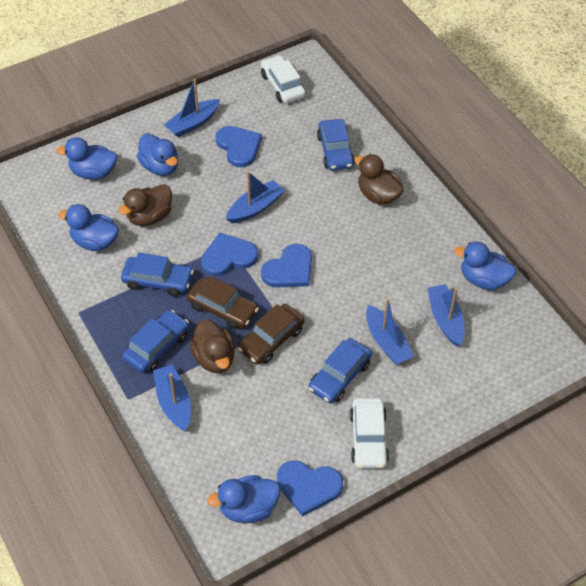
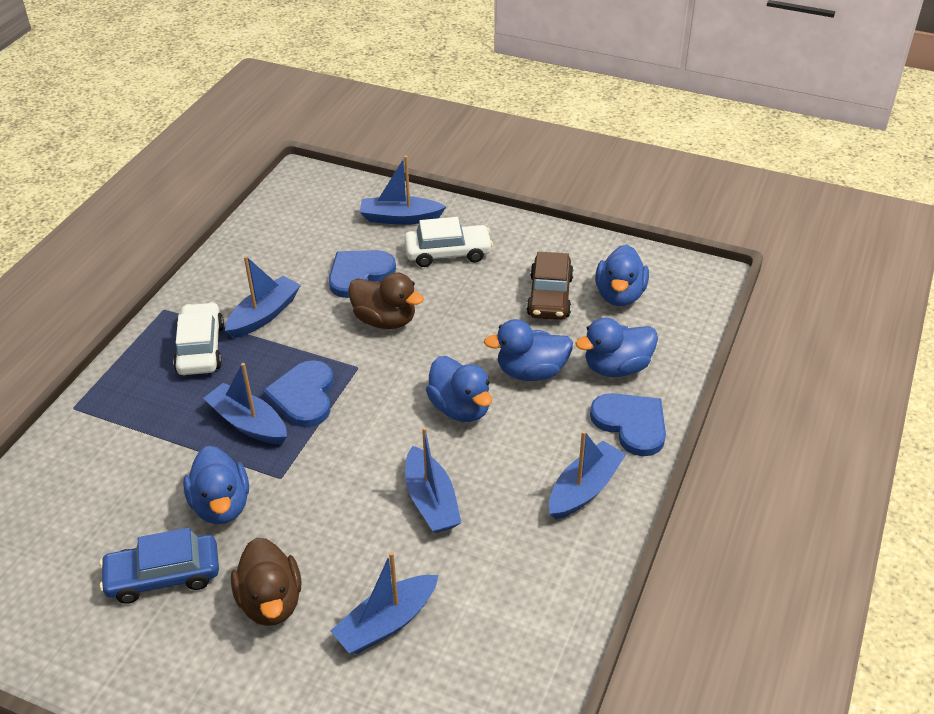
blue boat: 5 -> 6
blue car: 4 -> 1
blue heart: 4 -> 3
brown car: 2 -> 1
brown duck: 3 -> 2

